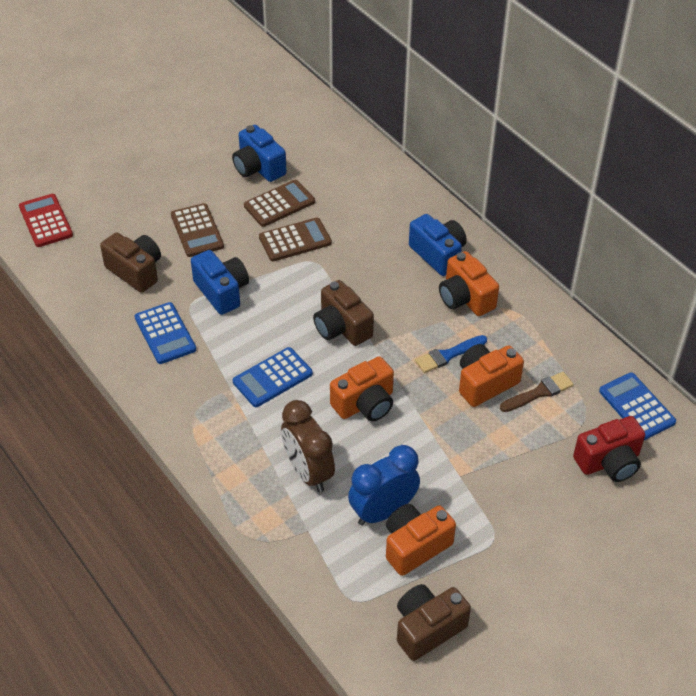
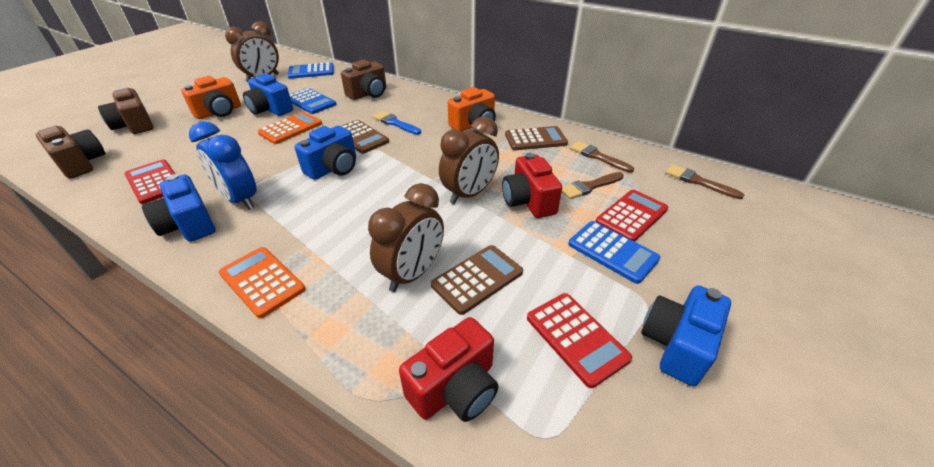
blue camera: 3 -> 4
brown brush: 1 -> 3
brown clock: 1 -> 3
orange calculator: 0 -> 2
orange camera: 4 -> 2
red calculator: 1 -> 3
red camera: 1 -> 2

